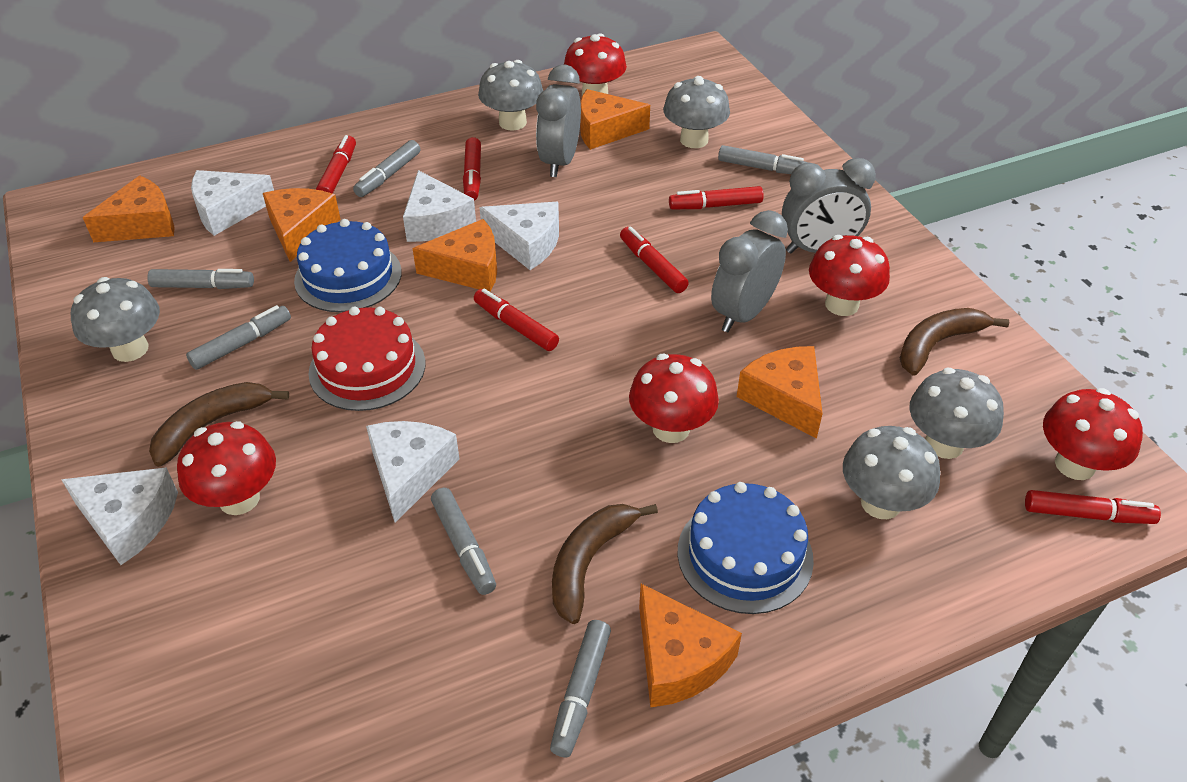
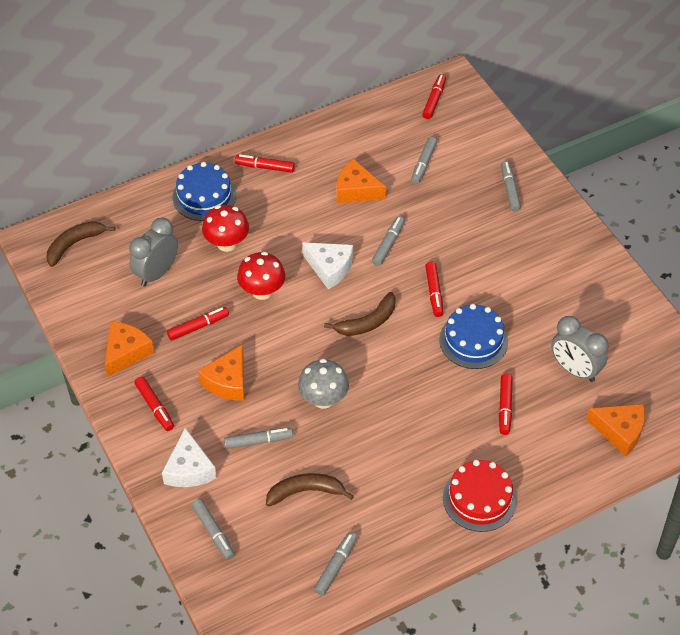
grey clock: 3 -> 2
grey mushroom: 5 -> 1
orange cheese: 6 -> 4
red mushroom: 5 -> 2
white cheese: 5 -> 2

